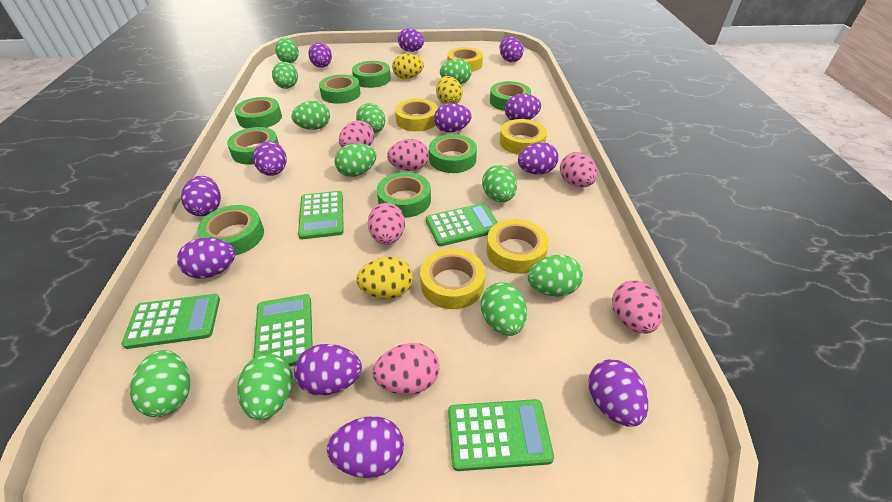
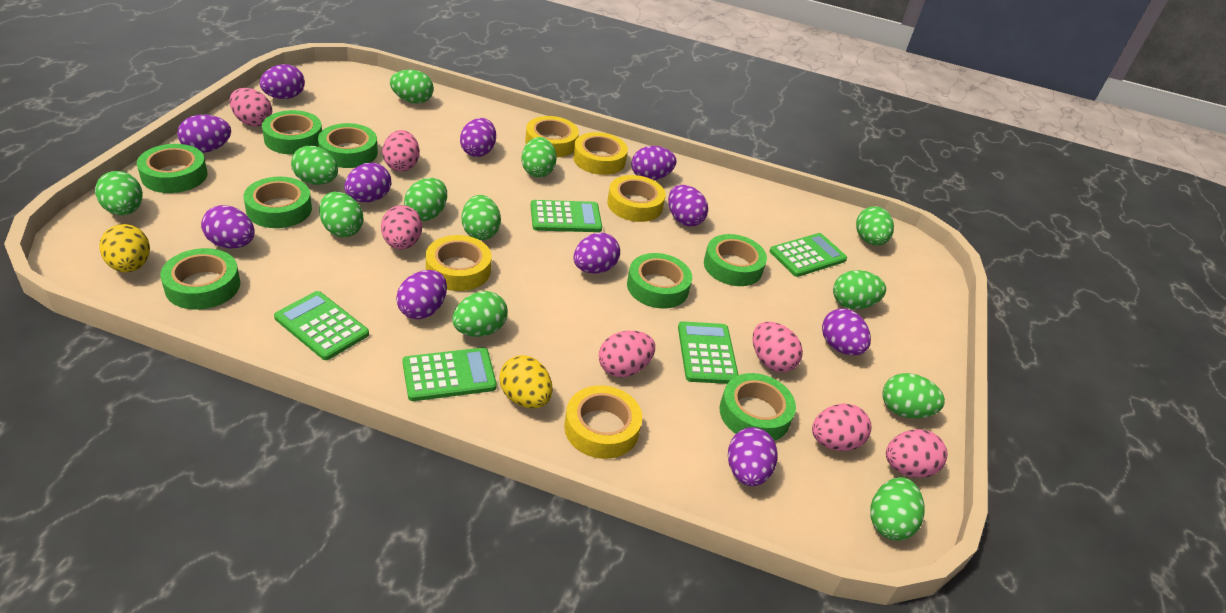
green egg: 11 -> 12
pink egg: 6 -> 7
purple egg: 12 -> 11
yellow egg: 3 -> 2

